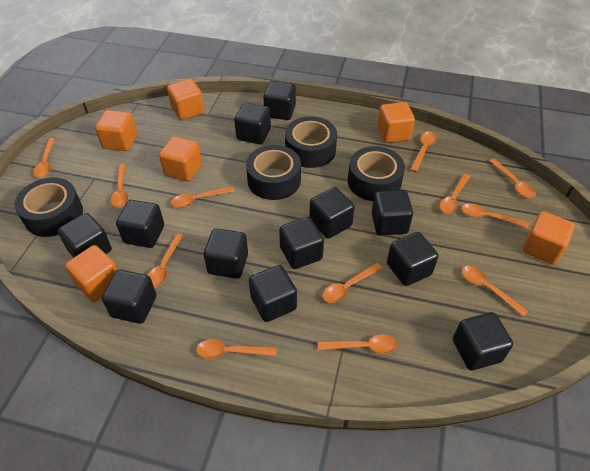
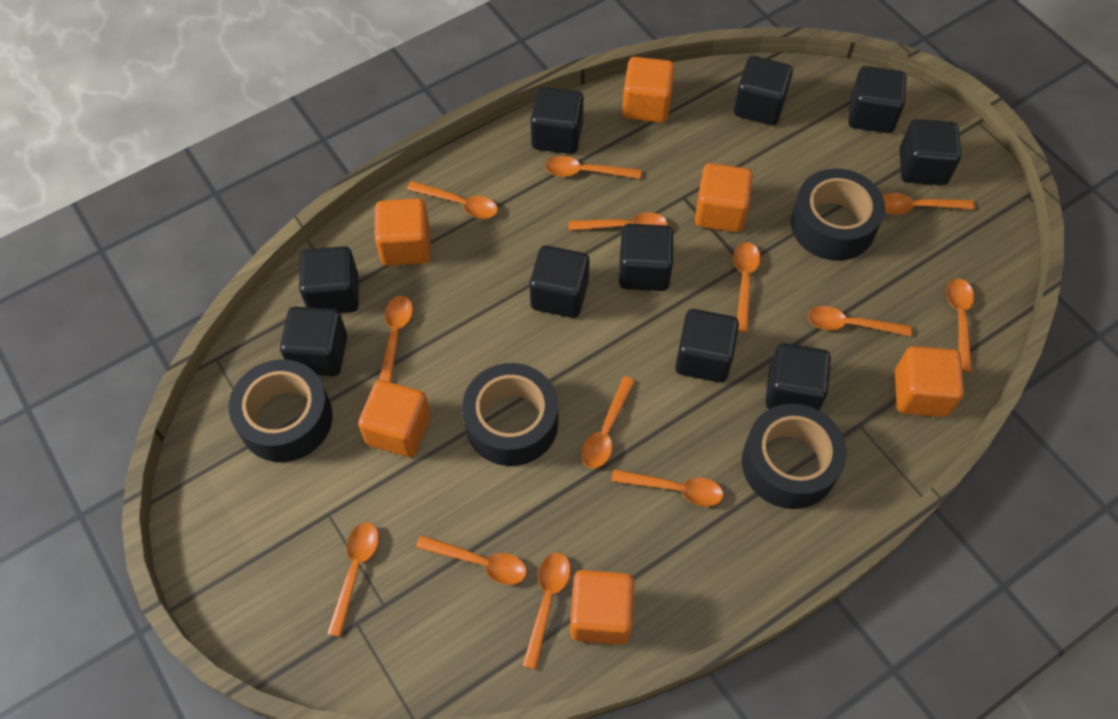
black cube: 12 -> 10
orange spoon: 12 -> 13

